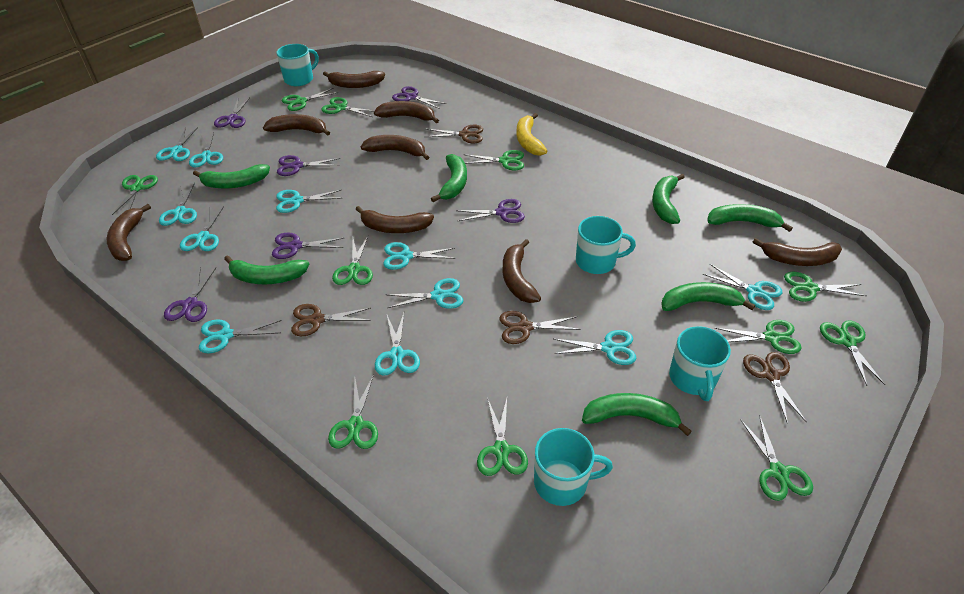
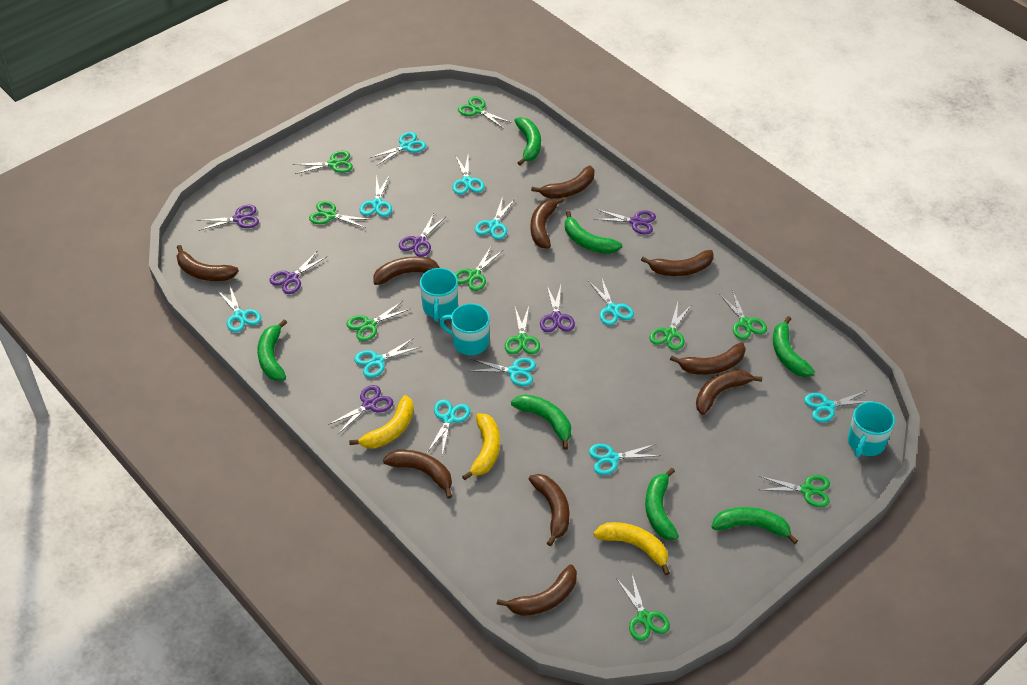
brown banana: 8 -> 10
brown scissors: 4 -> 0
green scissors: 11 -> 10
turquoise mug: 4 -> 3
yellow banana: 1 -> 3

